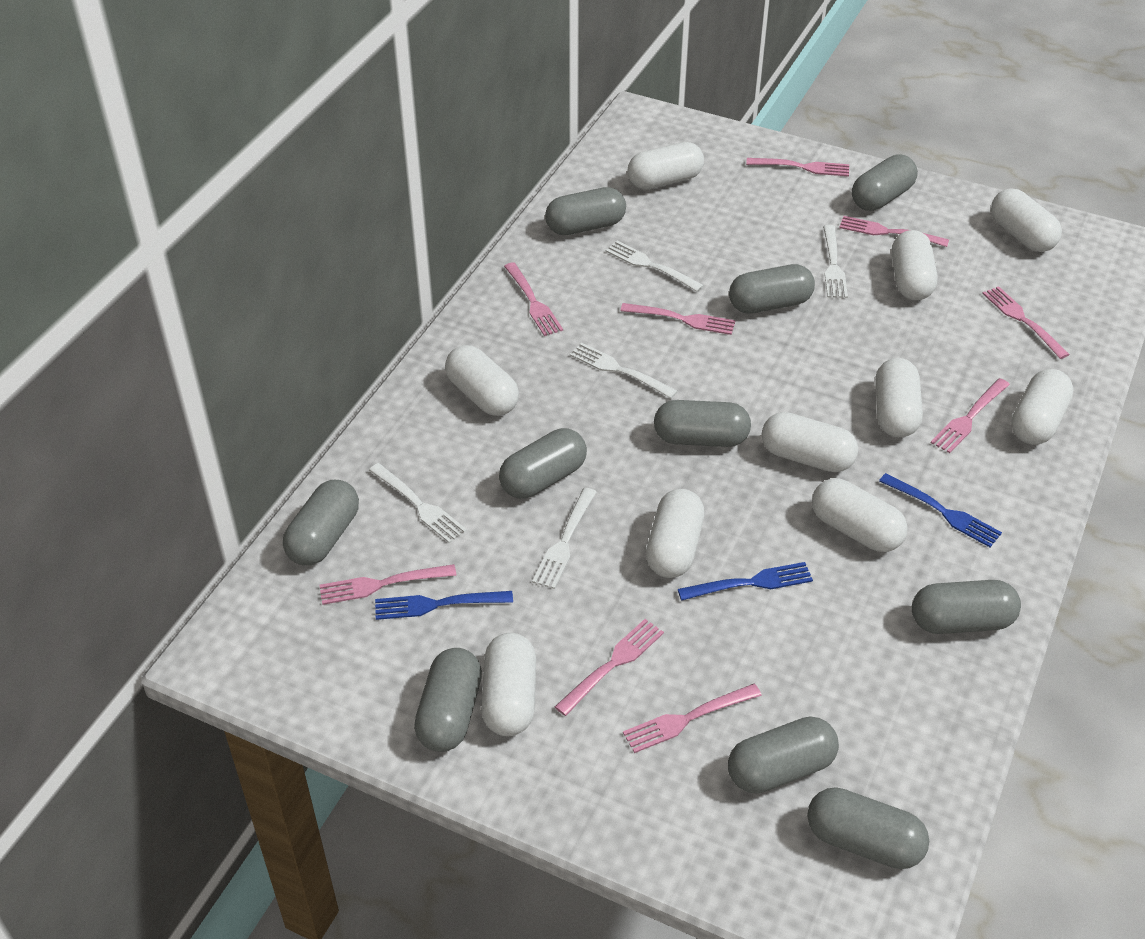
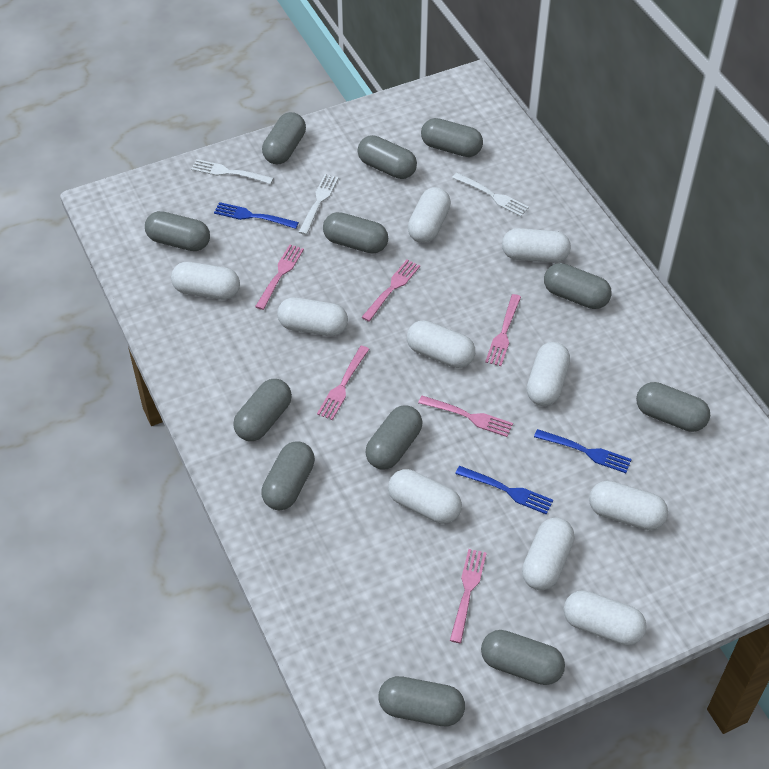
grey capsule: 10 -> 12
pink fork: 9 -> 6
white fork: 5 -> 3

